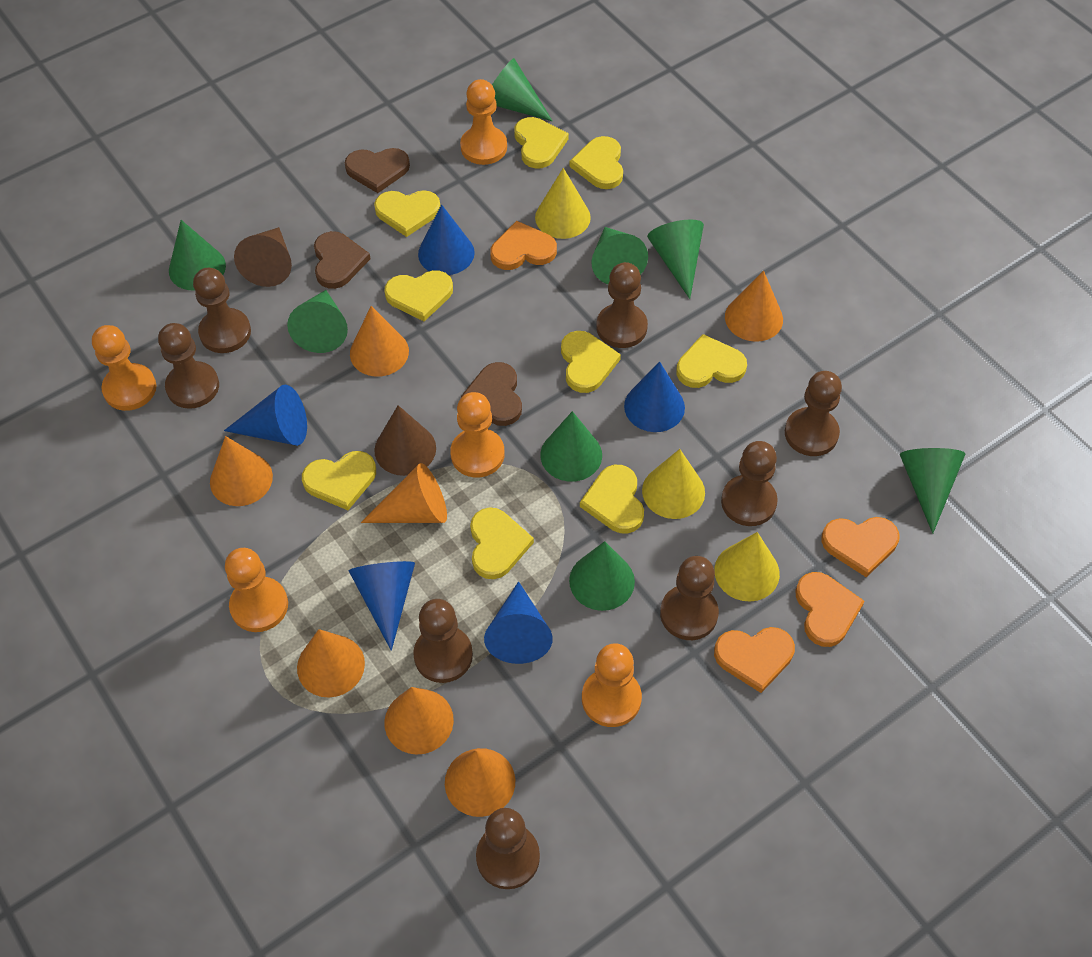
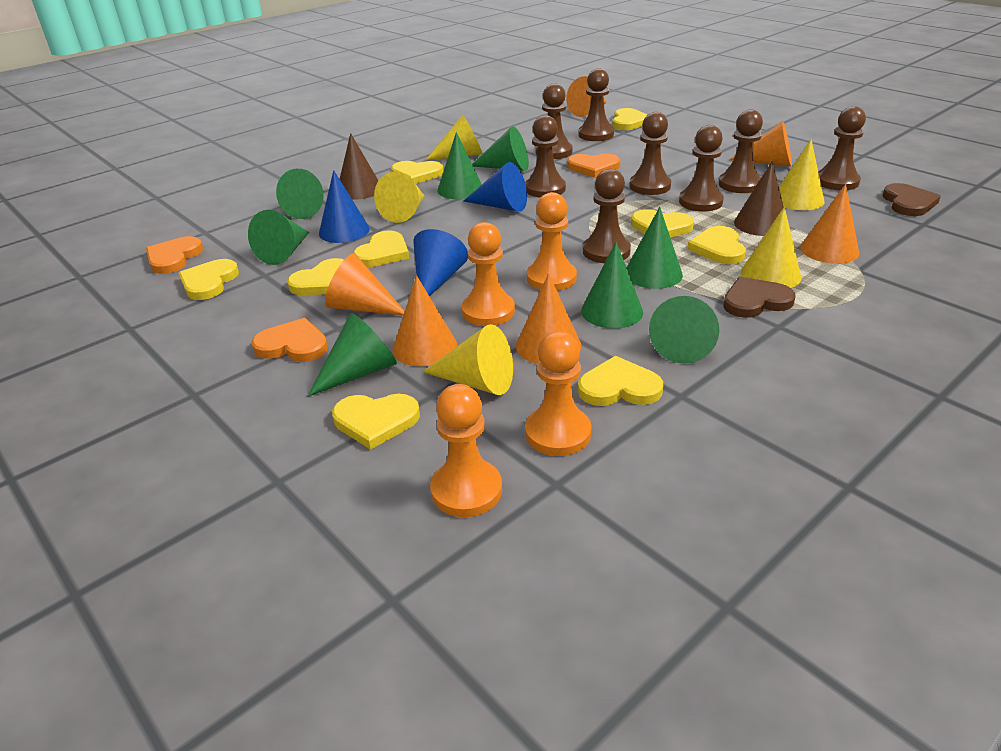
blue cone: 5 -> 3
brown heart: 3 -> 2
orange cone: 7 -> 6
orange heart: 4 -> 3
orange pawn: 5 -> 4
yellow cone: 3 -> 5

